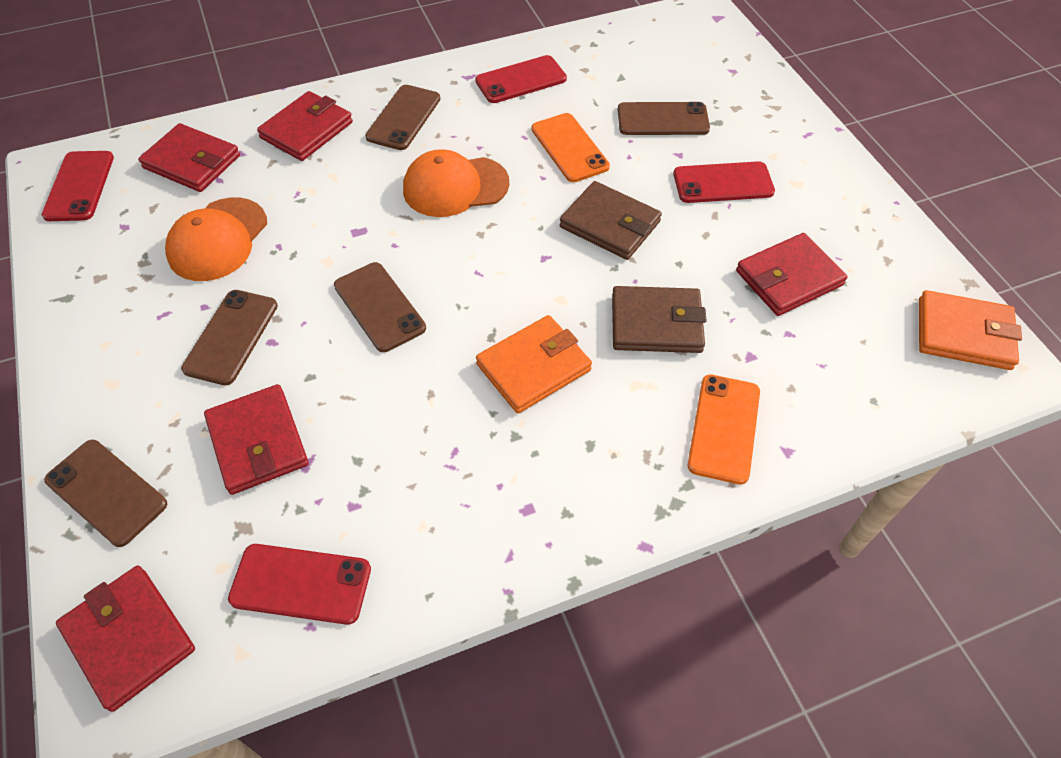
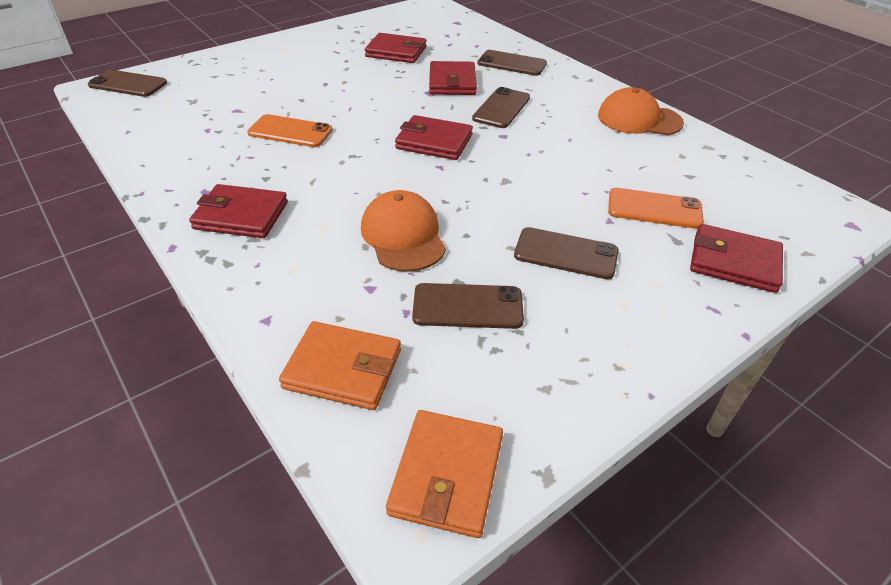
brown wallet: 2 -> 0
red phone: 4 -> 0

